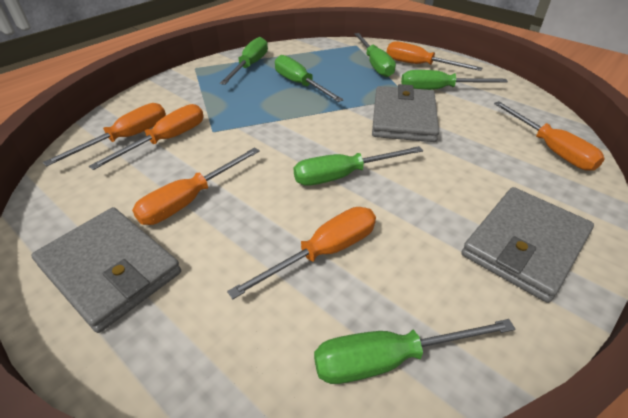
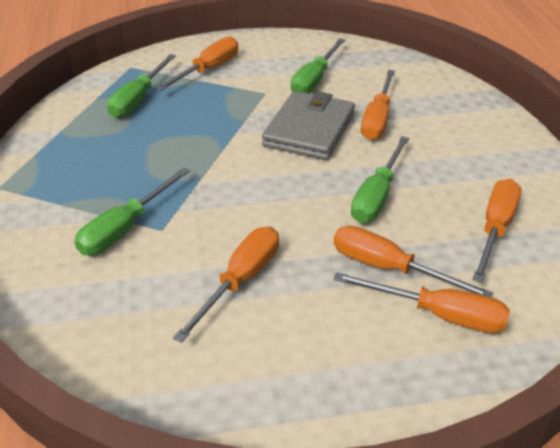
green screwdriver: 6 -> 4
grey wallet: 3 -> 1

